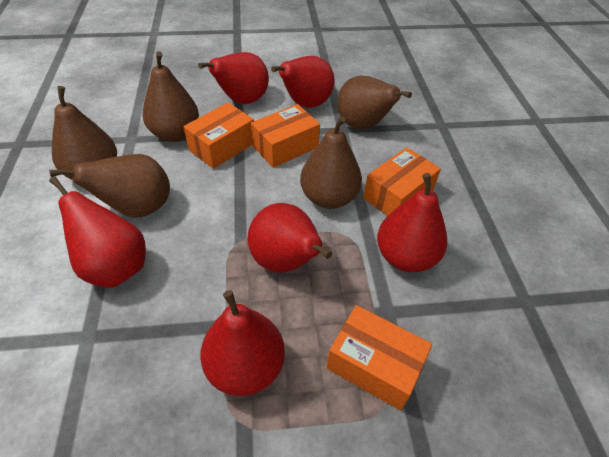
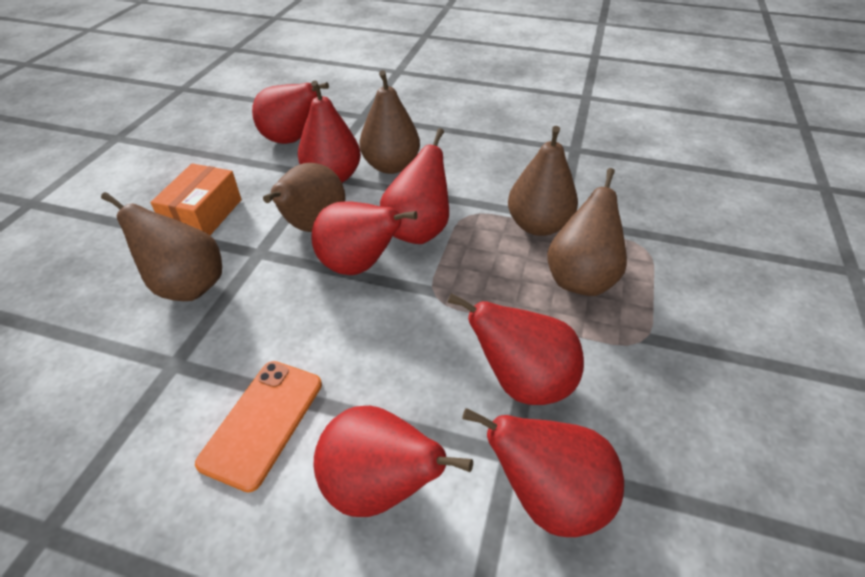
orange box: 4 -> 1
orange phone: 0 -> 1
red pear: 6 -> 7

